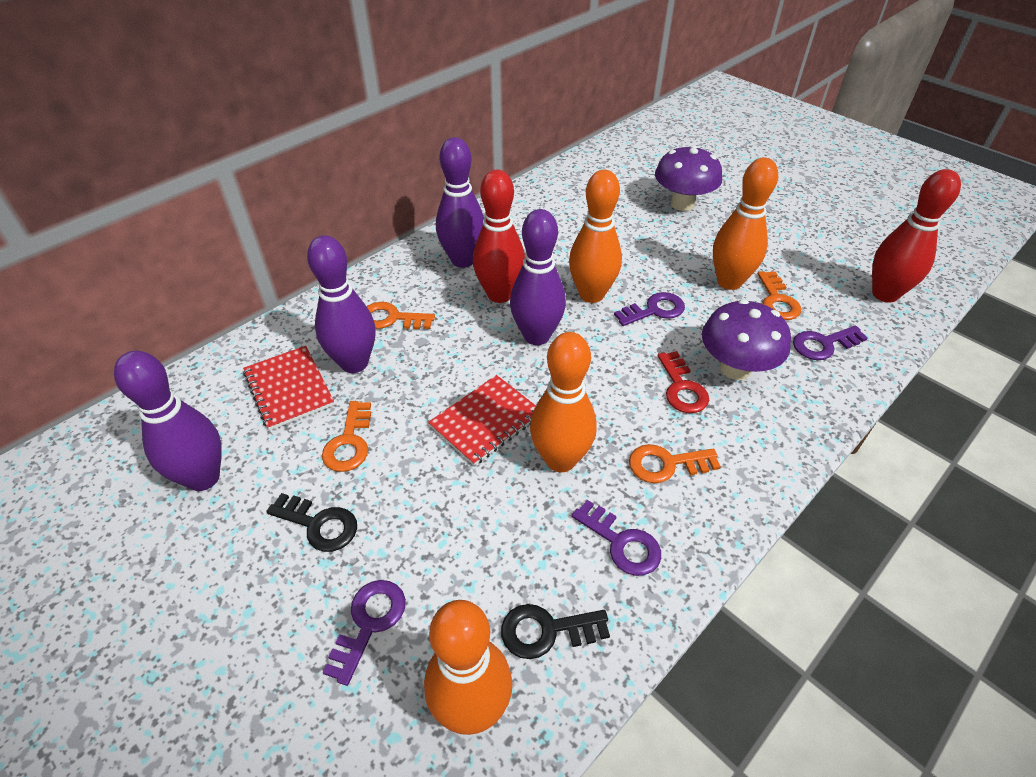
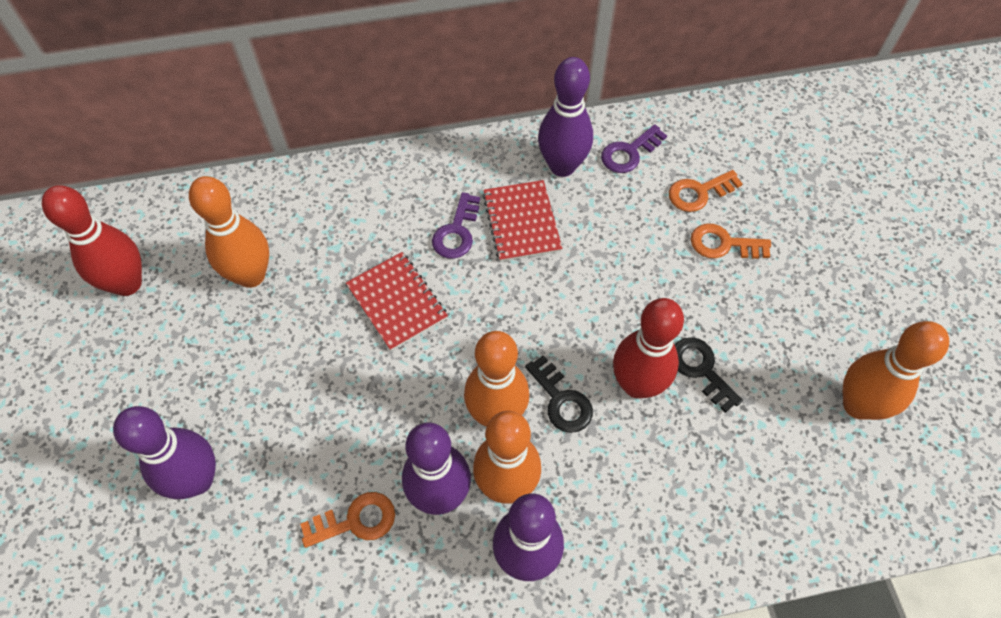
orange key: 4 -> 3
purple key: 4 -> 2
purple mushroom: 2 -> 0
red key: 1 -> 0

